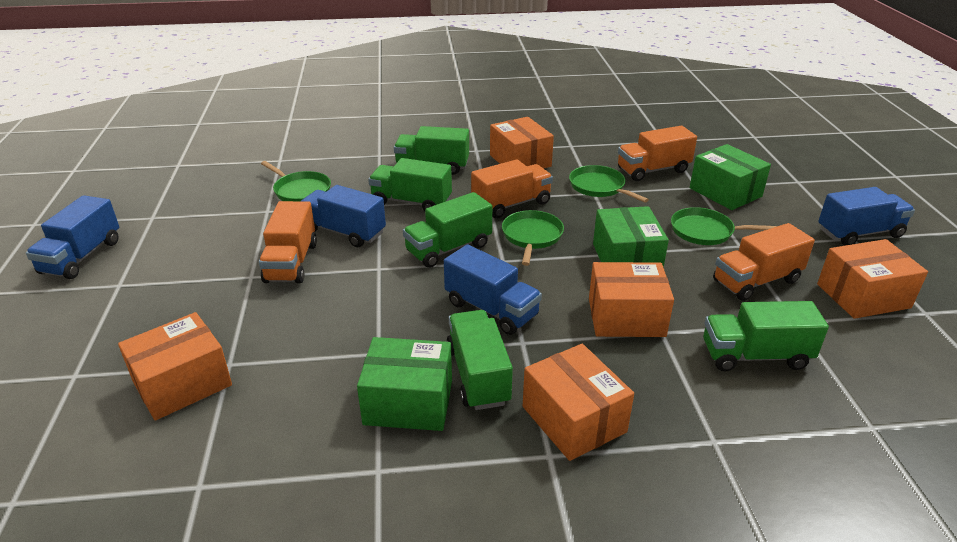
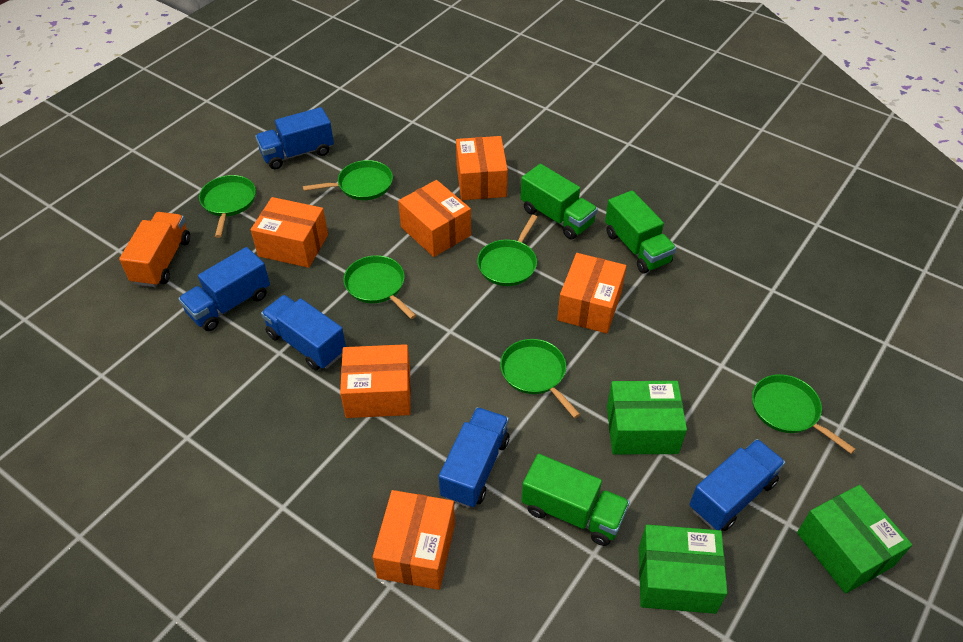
blue truck: 4 -> 5
green pan: 4 -> 6
green truck: 5 -> 3
orange box: 5 -> 6
orange truck: 4 -> 1

